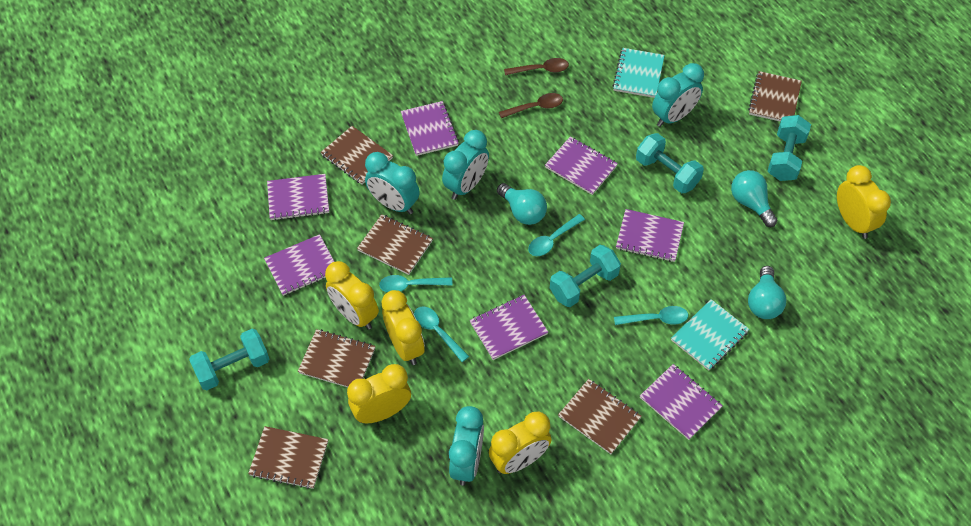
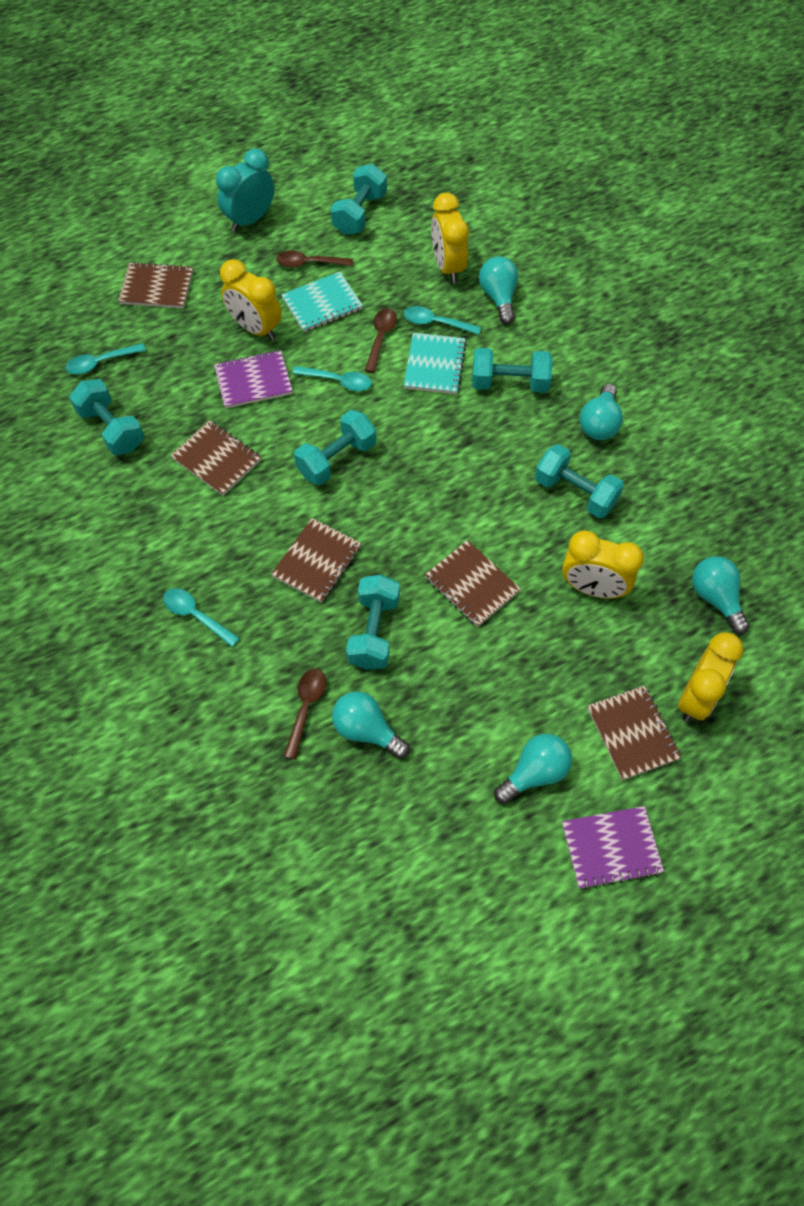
brown notebook: 6 -> 5
brown spoon: 2 -> 3
purple notebook: 7 -> 2
turquoise clock: 4 -> 1
turquoise dumbbell: 4 -> 6
turquoise light bulb: 3 -> 5
yellow clock: 5 -> 4

